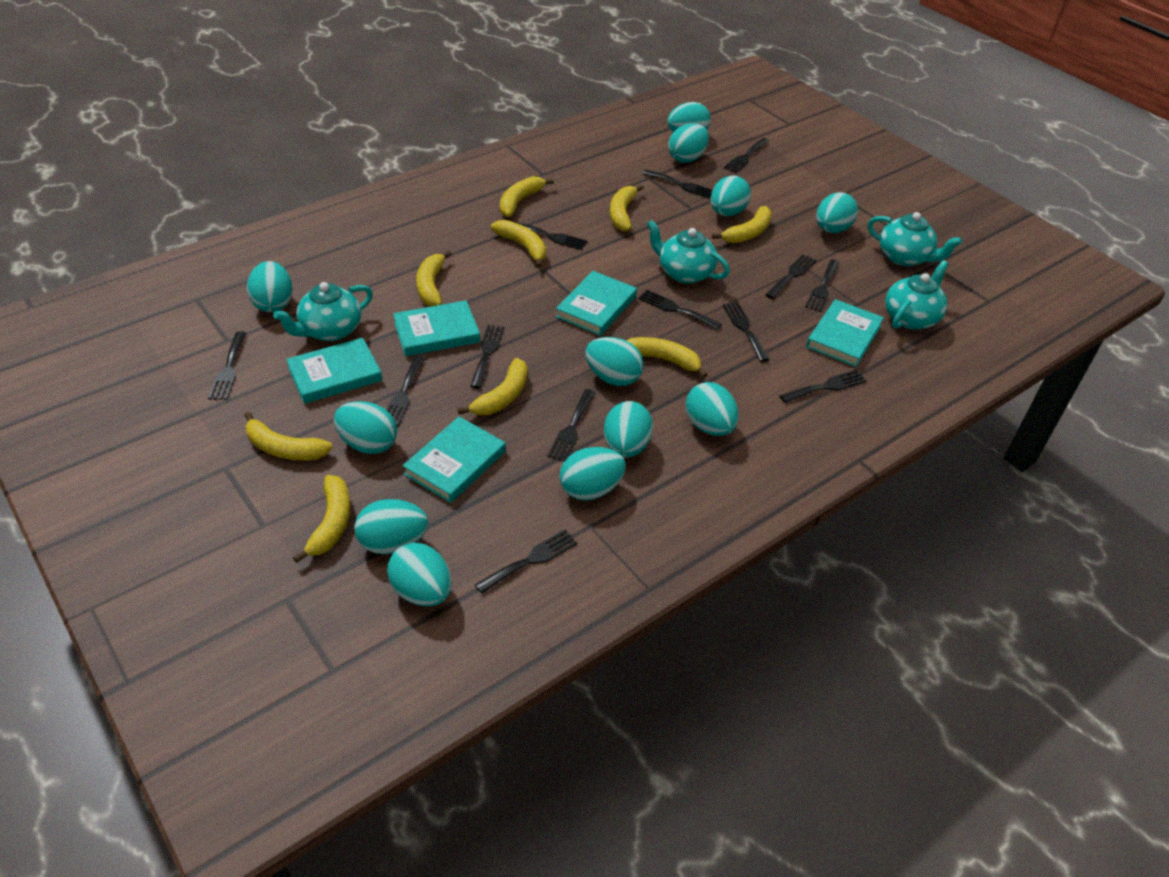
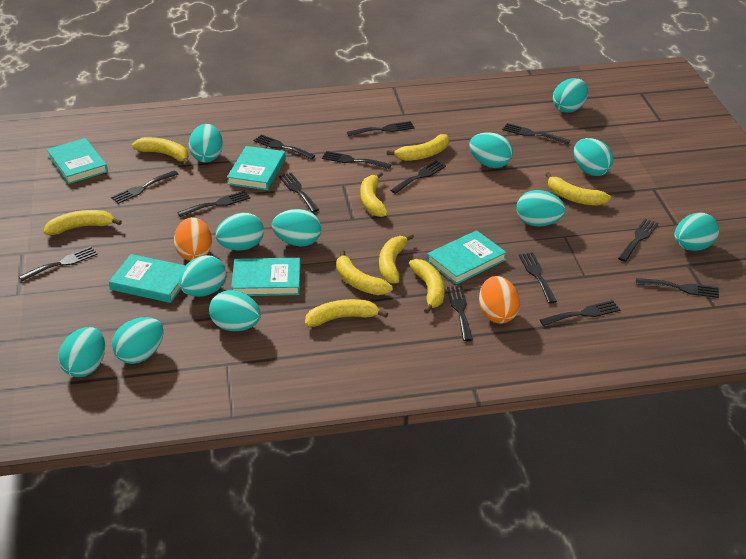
black fork: 13 -> 14
orange egg: 0 -> 2
turquoise teapot: 4 -> 0

